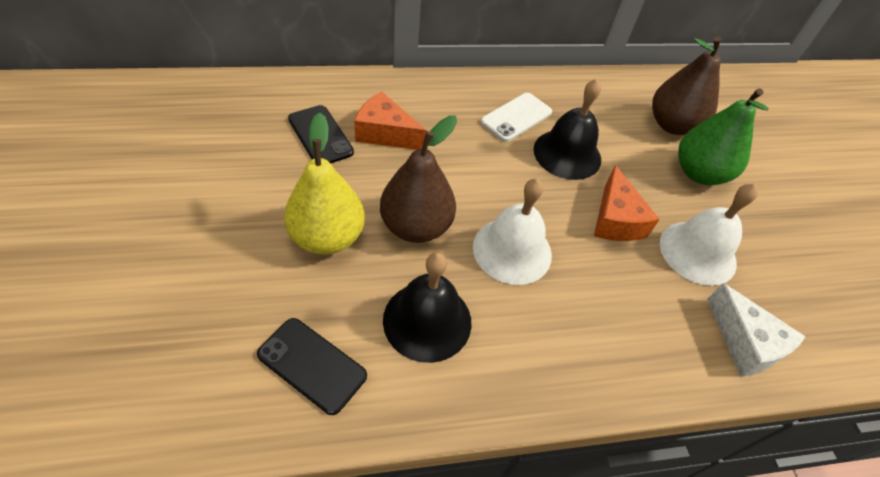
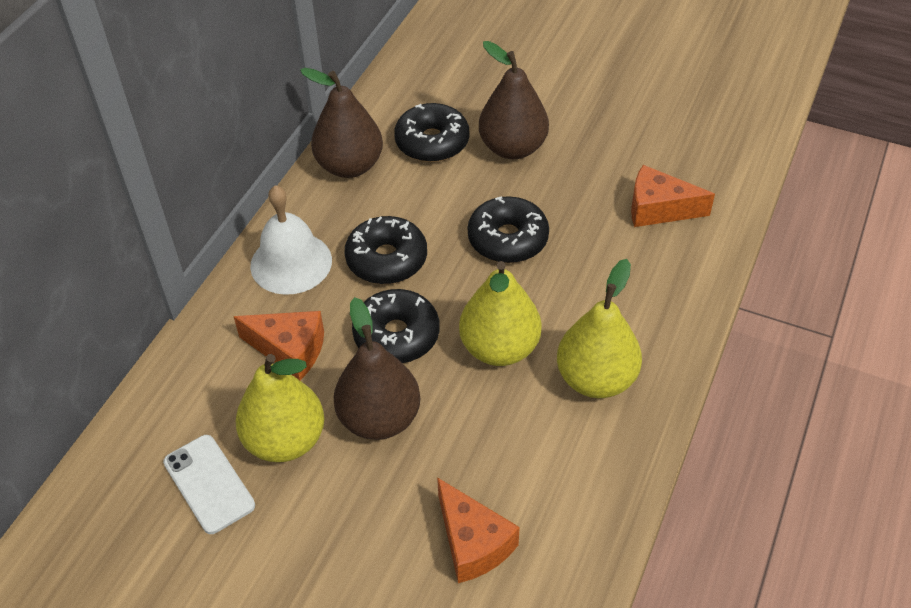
black bell: 2 -> 0
black donut: 0 -> 4
black phone: 2 -> 0
brown pear: 2 -> 3
green pear: 1 -> 0
orange cheese: 2 -> 3
white bell: 2 -> 1
white cheese: 1 -> 0
yellow pear: 1 -> 3

